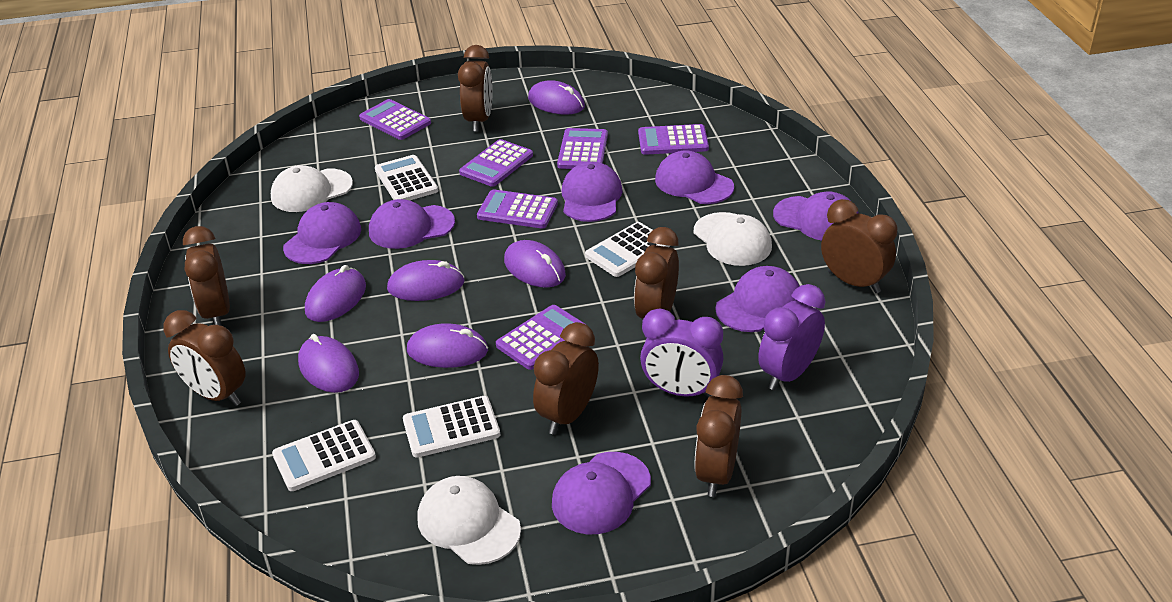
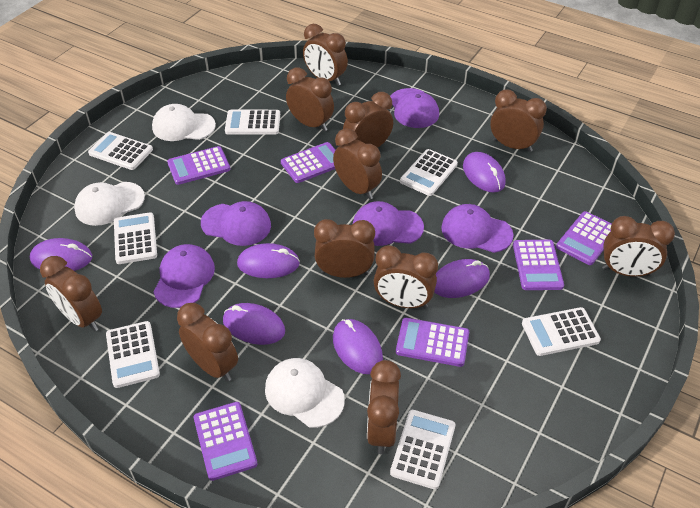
brown clock: 7 -> 11
purple cap: 7 -> 5
purple clock: 2 -> 0
white calculator: 4 -> 7

